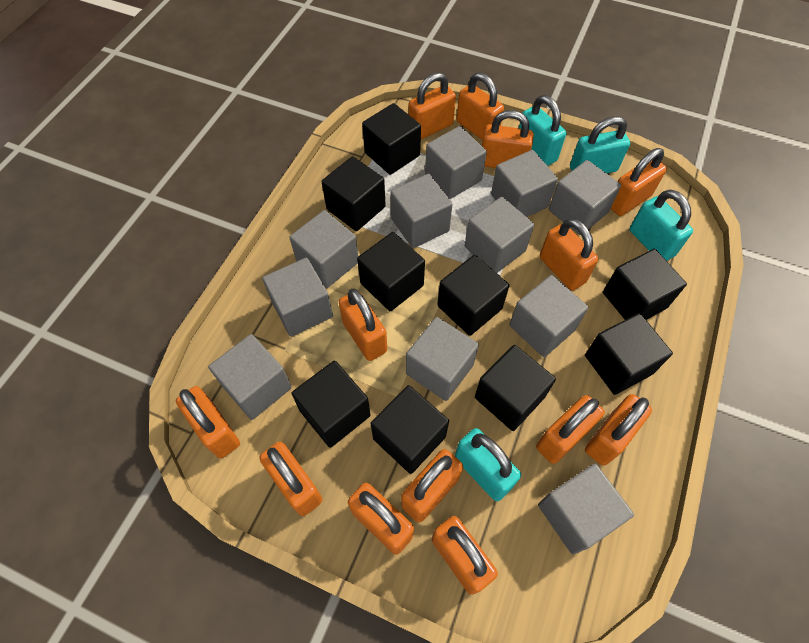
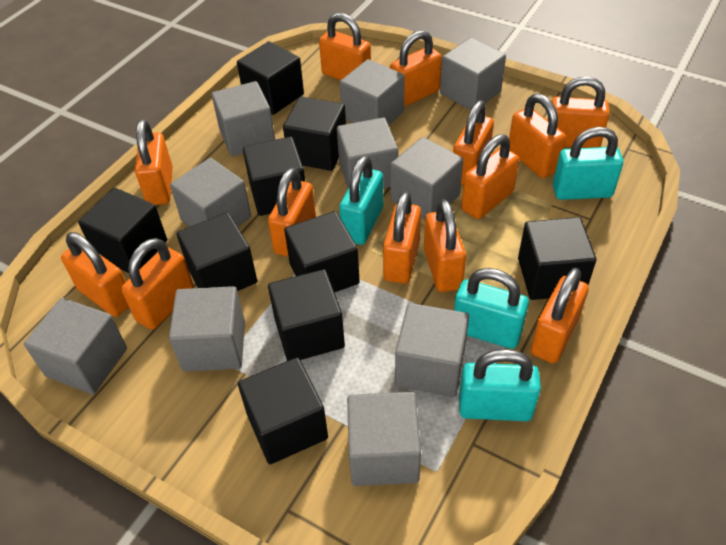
grey cube: 11 -> 10

